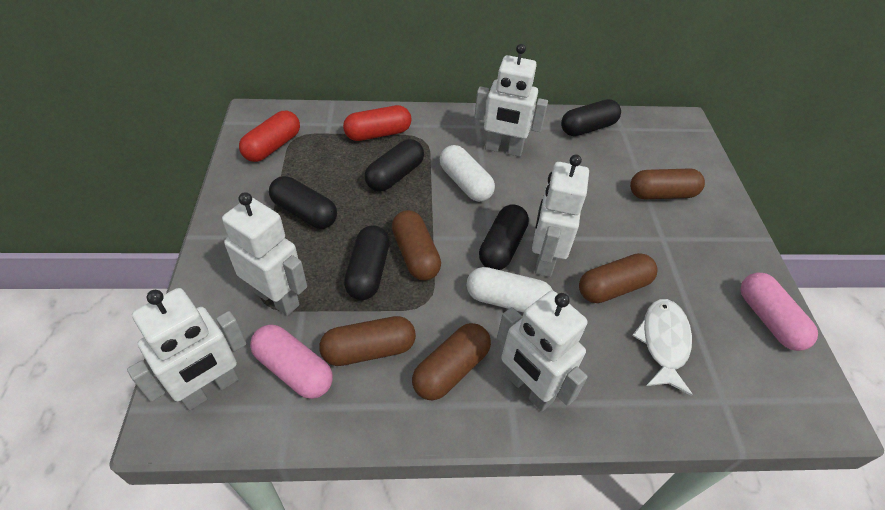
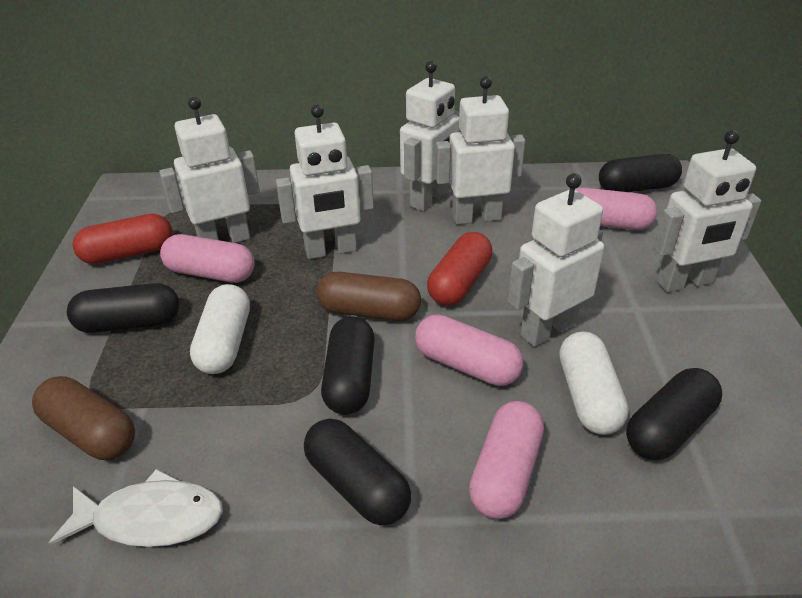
brown capsule: 5 -> 2
pink capsule: 2 -> 4
white robot: 5 -> 6

